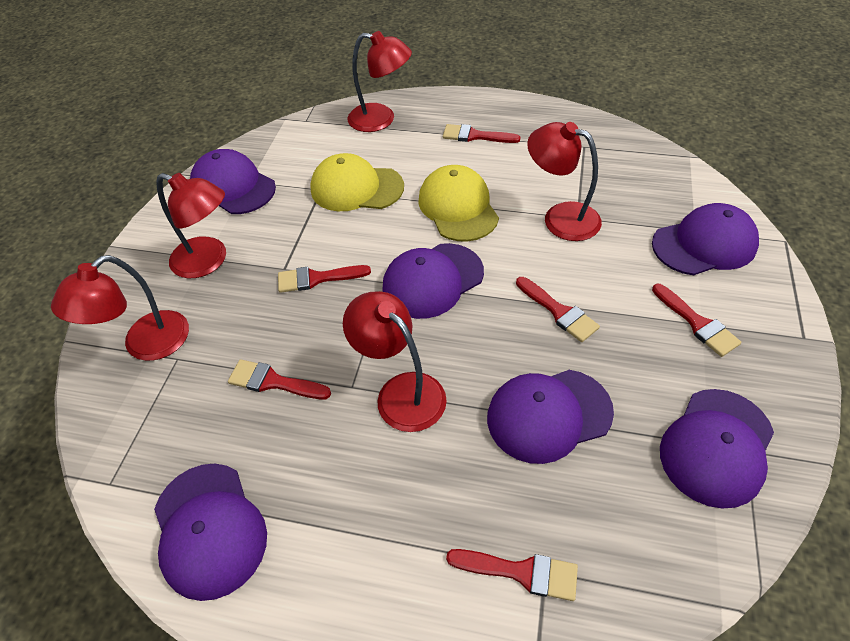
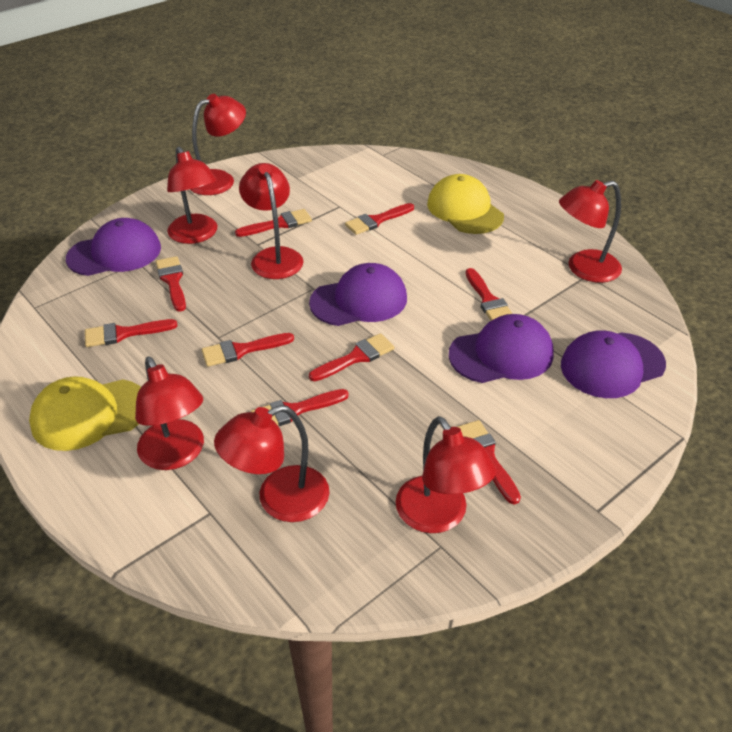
purple cap: 6 -> 4
red brush: 6 -> 9
red lamp: 5 -> 7

